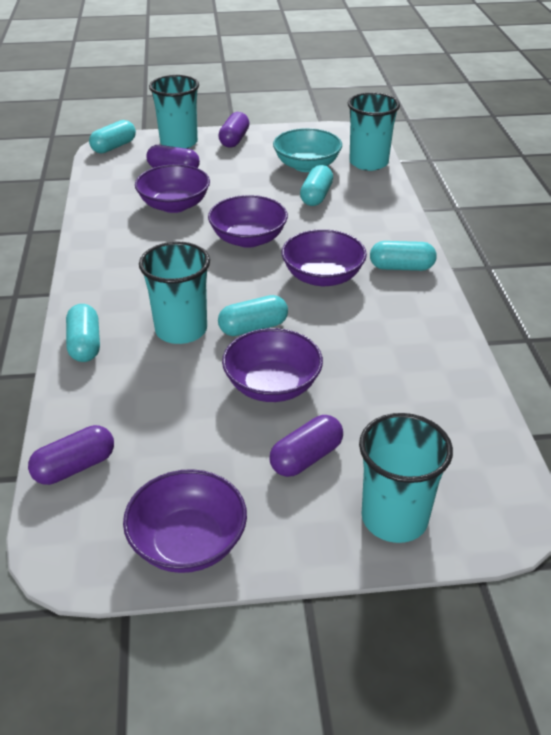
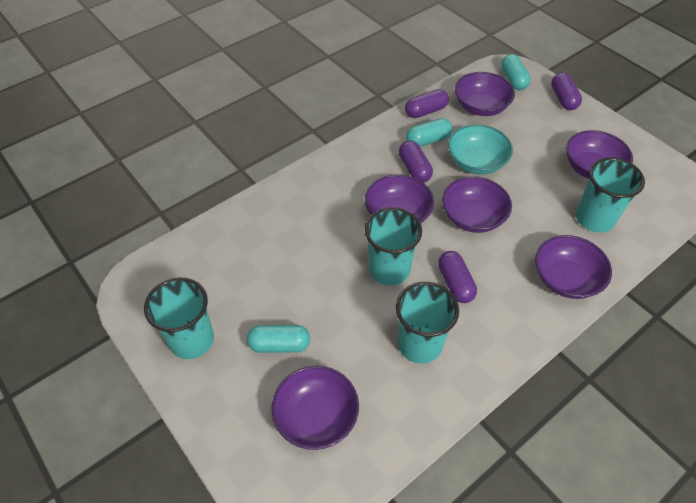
purple bowl: 5 -> 6
turquoise capsule: 5 -> 3

